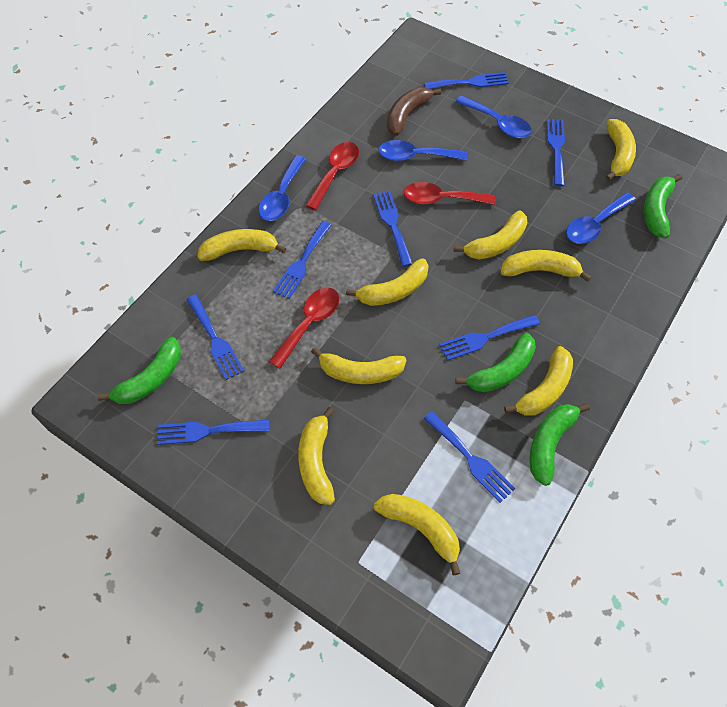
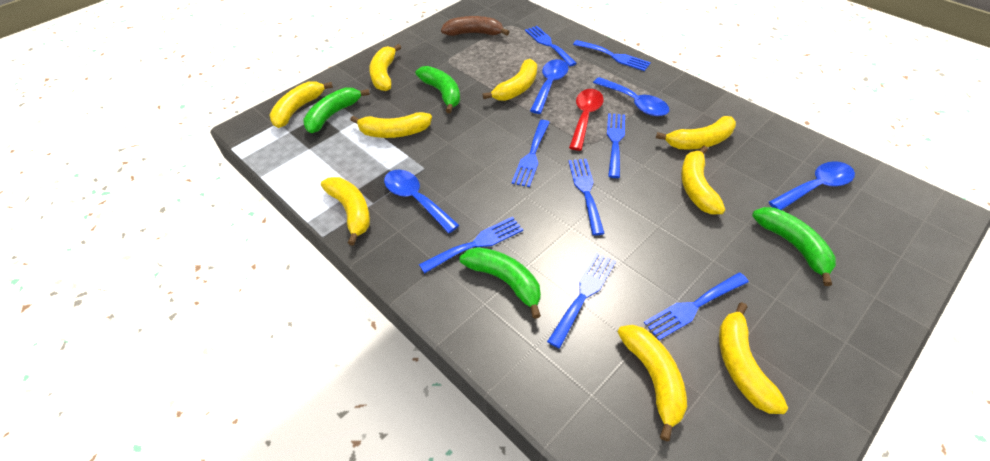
red spoon: 3 -> 1

